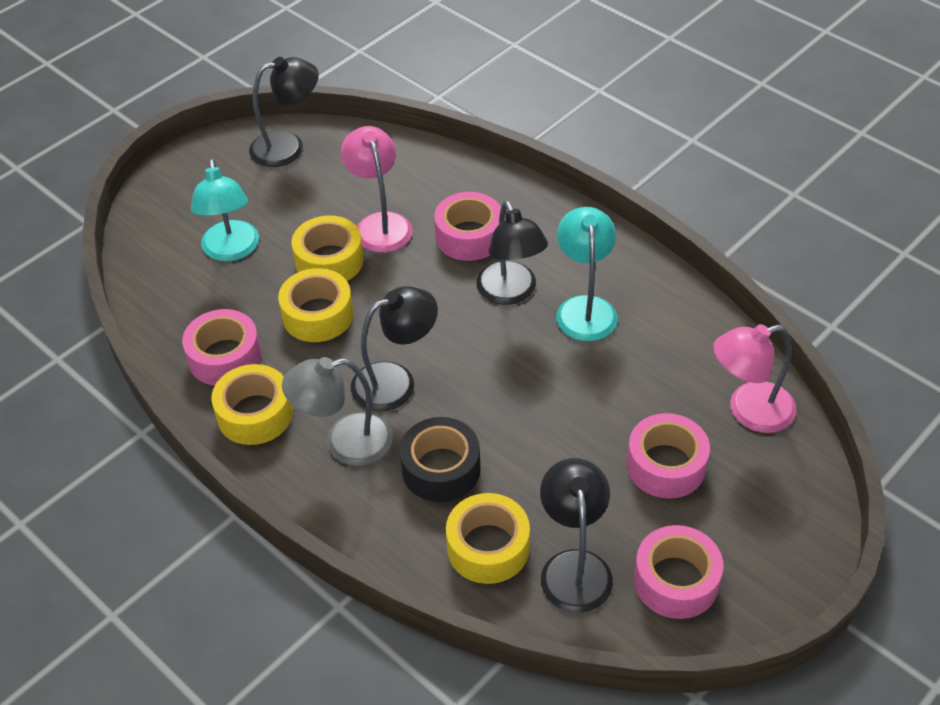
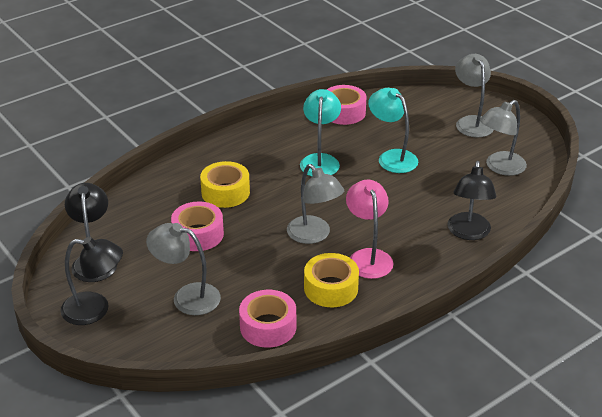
black lamp: 4 -> 3
black tape: 1 -> 0
grey lamp: 1 -> 4
pink lamp: 2 -> 1
pink tape: 4 -> 3
yellow tape: 4 -> 2

